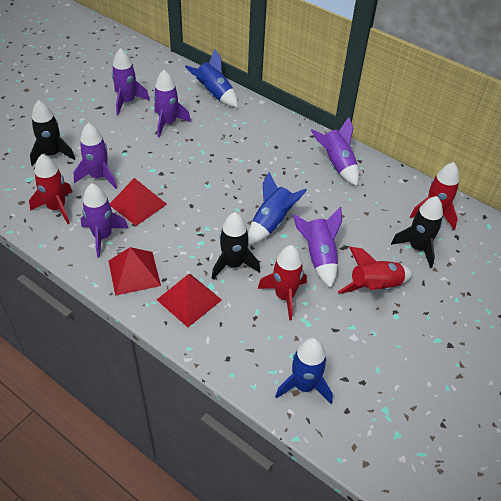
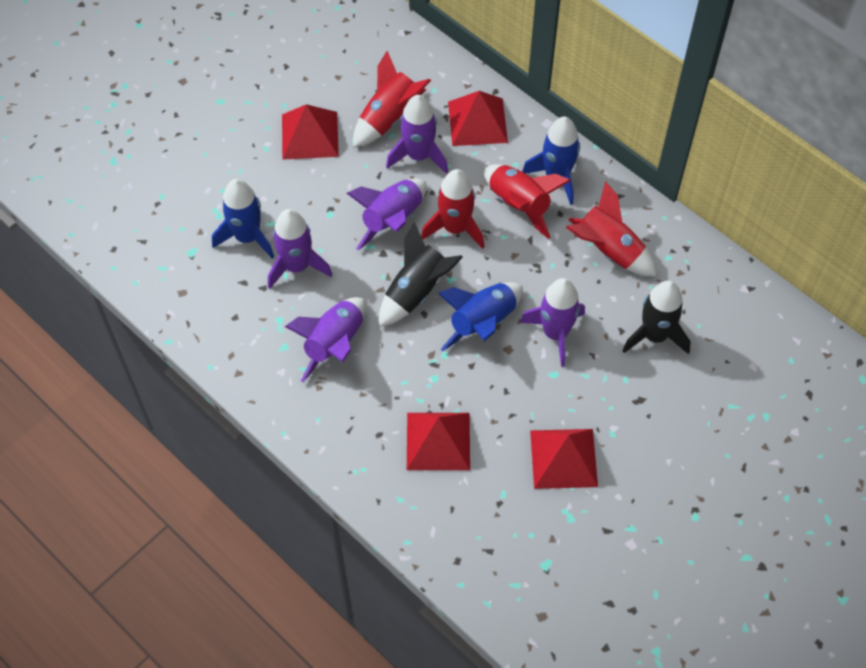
black rocket: 3 -> 2
purple rocket: 6 -> 5
red pyramid: 3 -> 4

